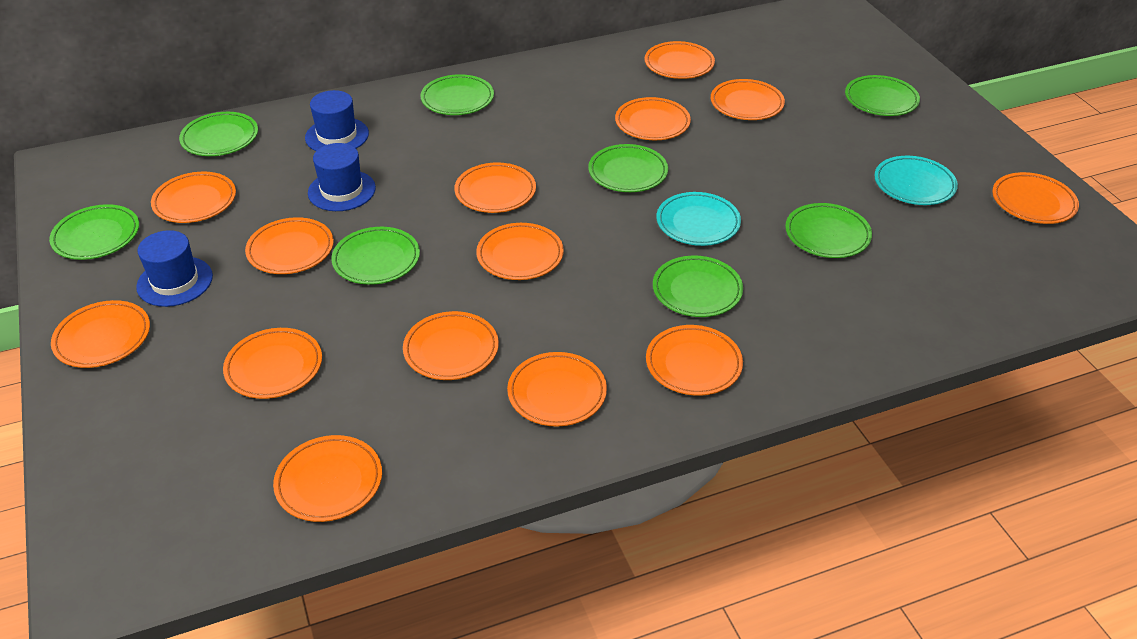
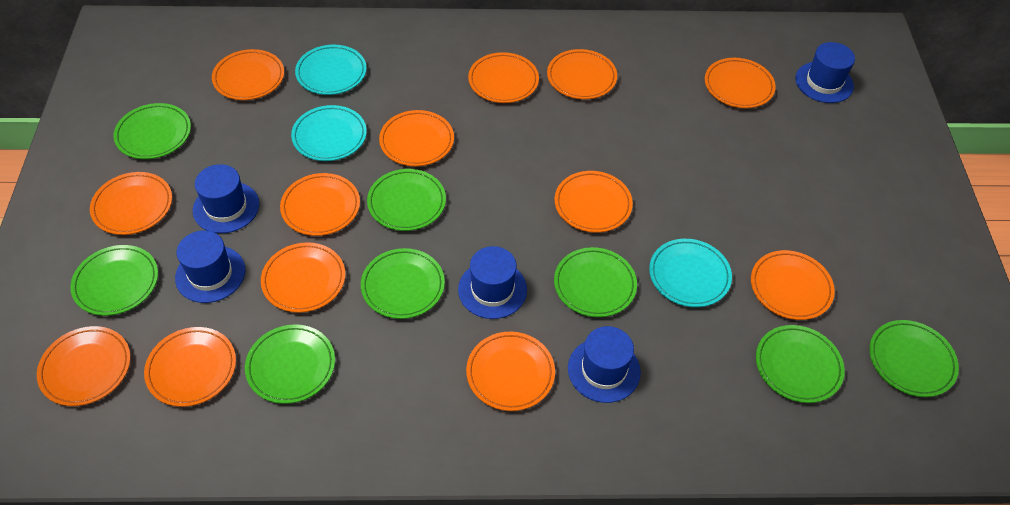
blue hat: 3 -> 5
orange plate: 14 -> 13
turquoise plate: 2 -> 3

